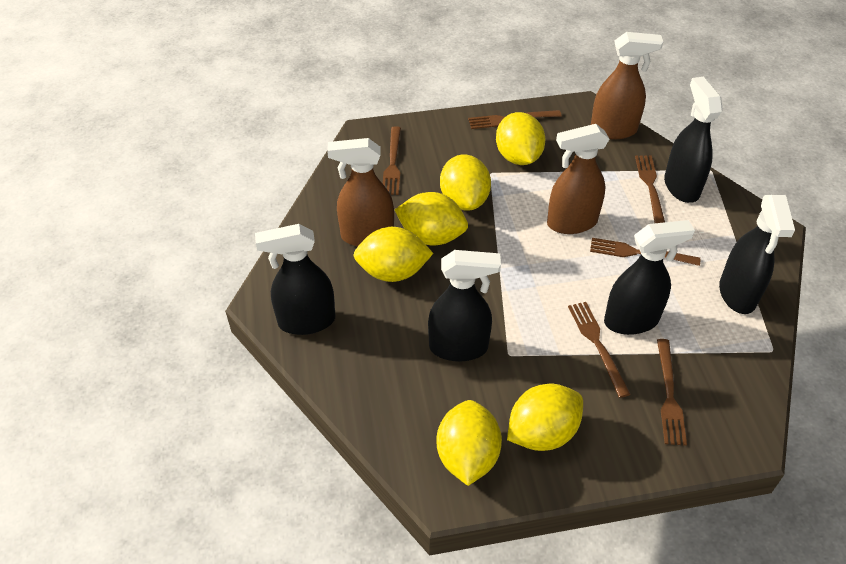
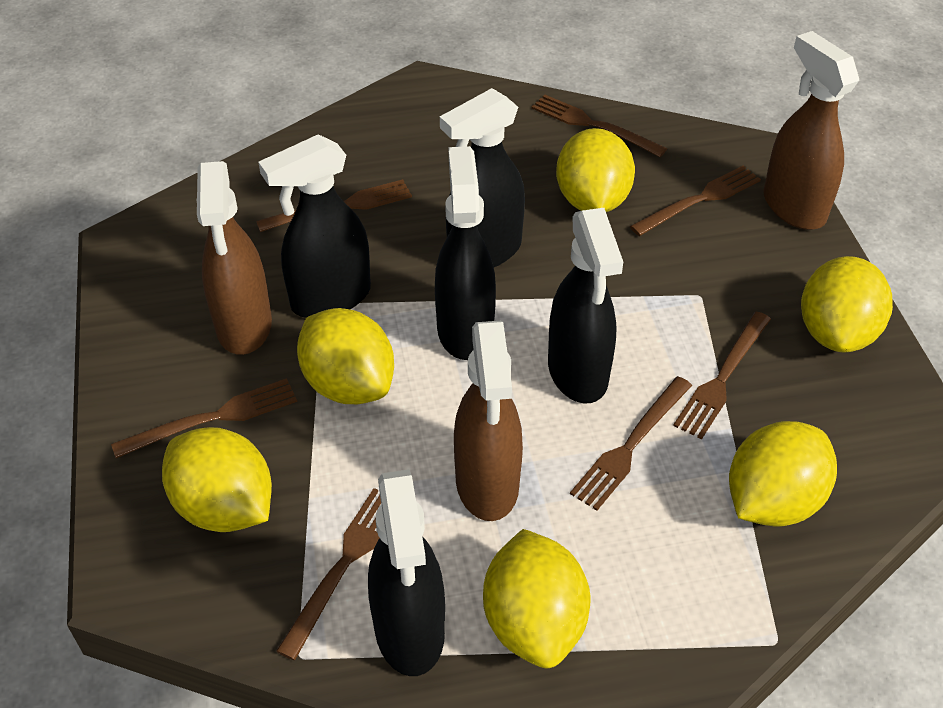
brown fork: 6 -> 7

